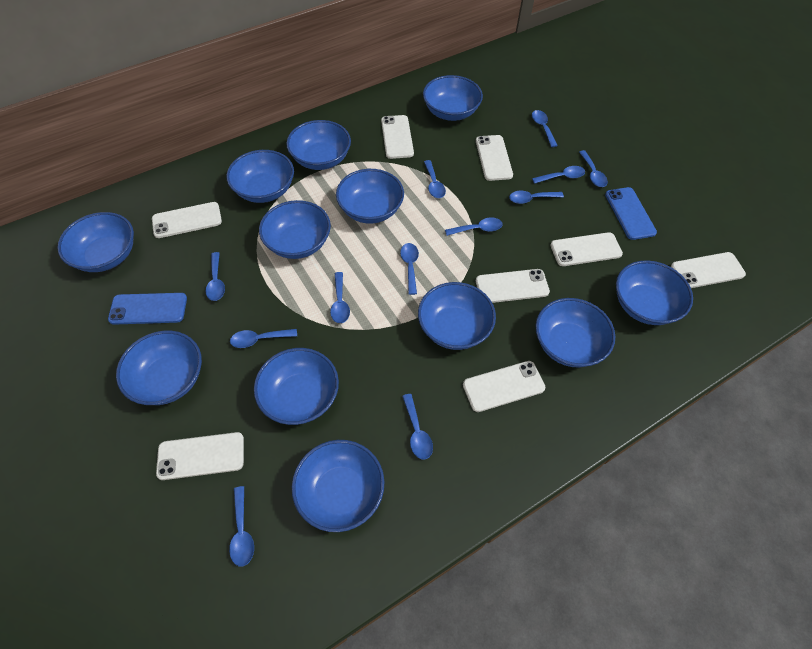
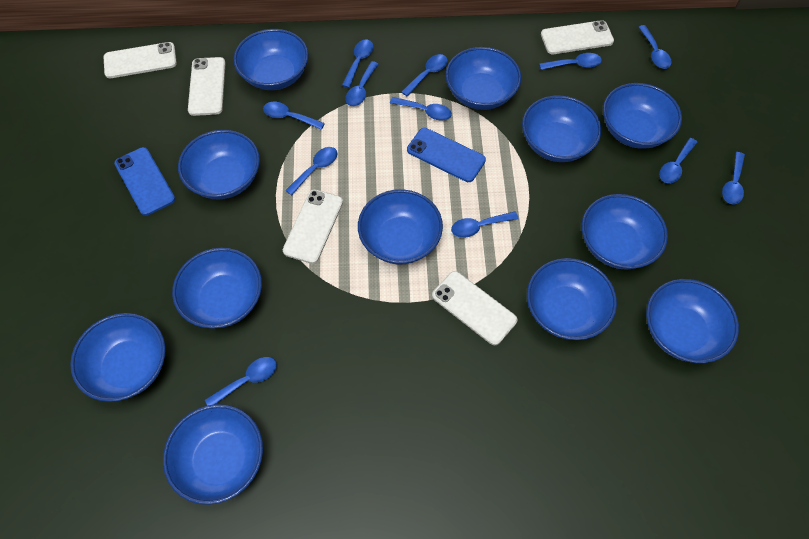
white phone: 8 -> 5

